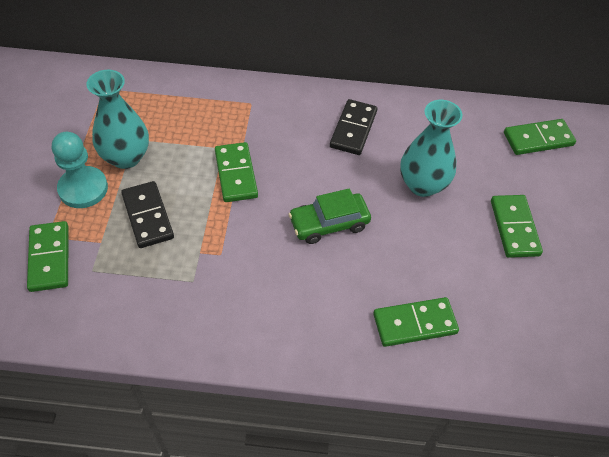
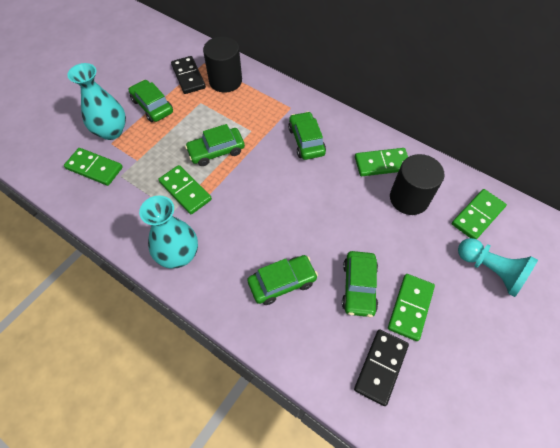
black cylinder: 0 -> 2
green car: 1 -> 5

